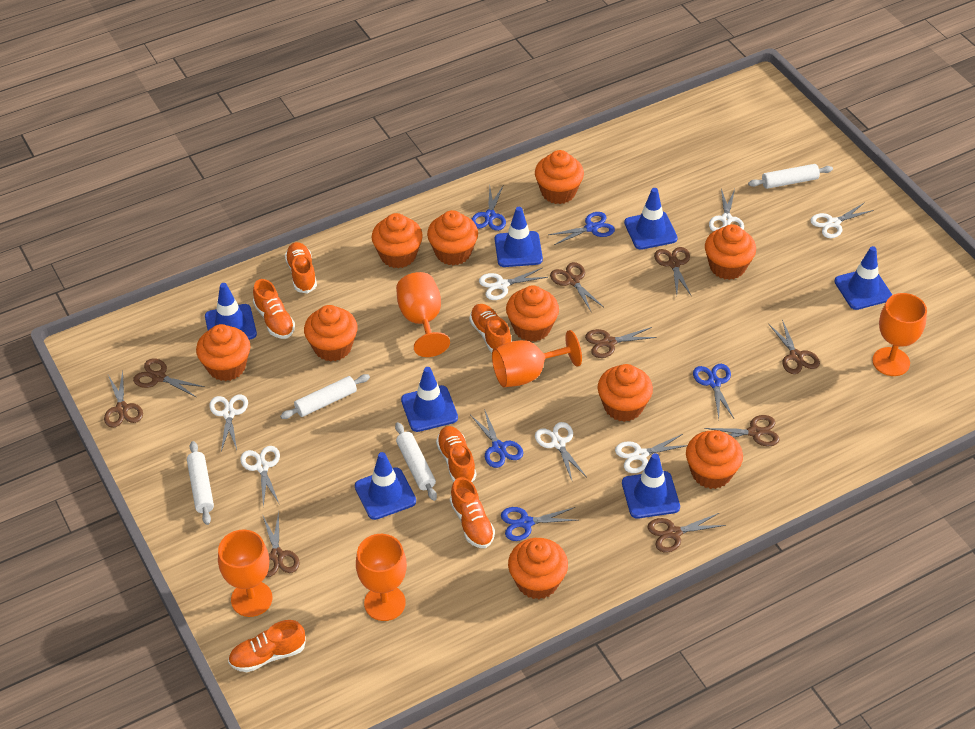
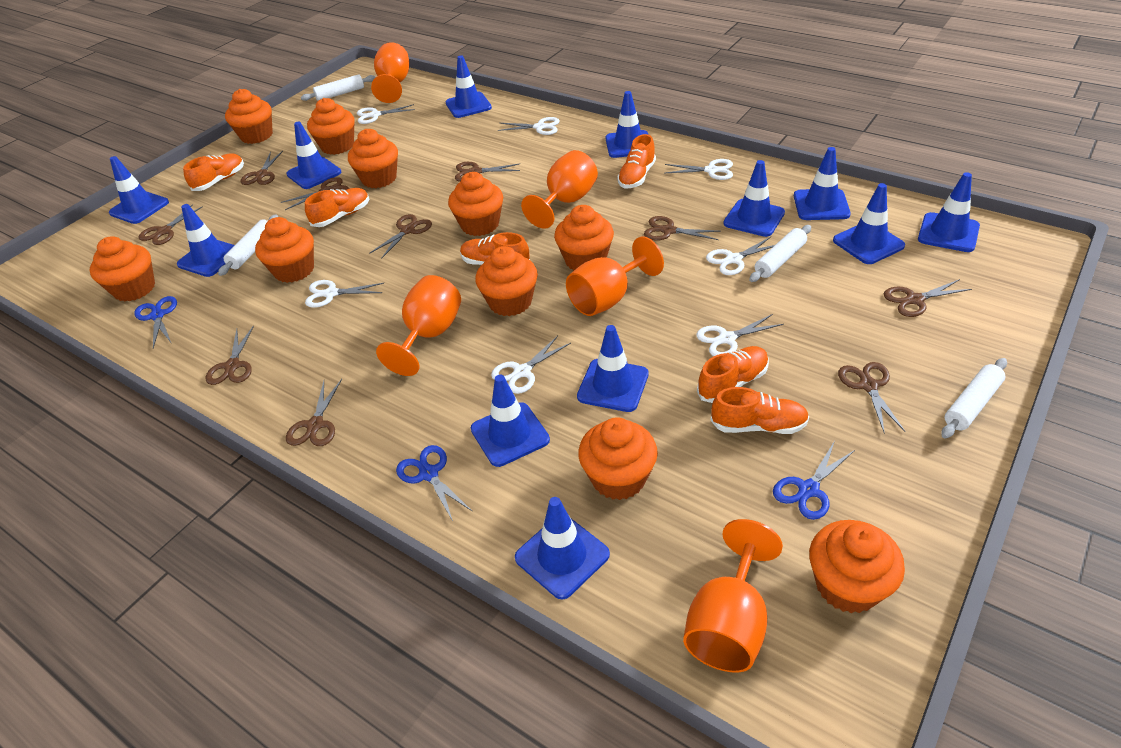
blue scissors: 5 -> 3
blue traffic cone: 7 -> 12
brown scissors: 9 -> 10

